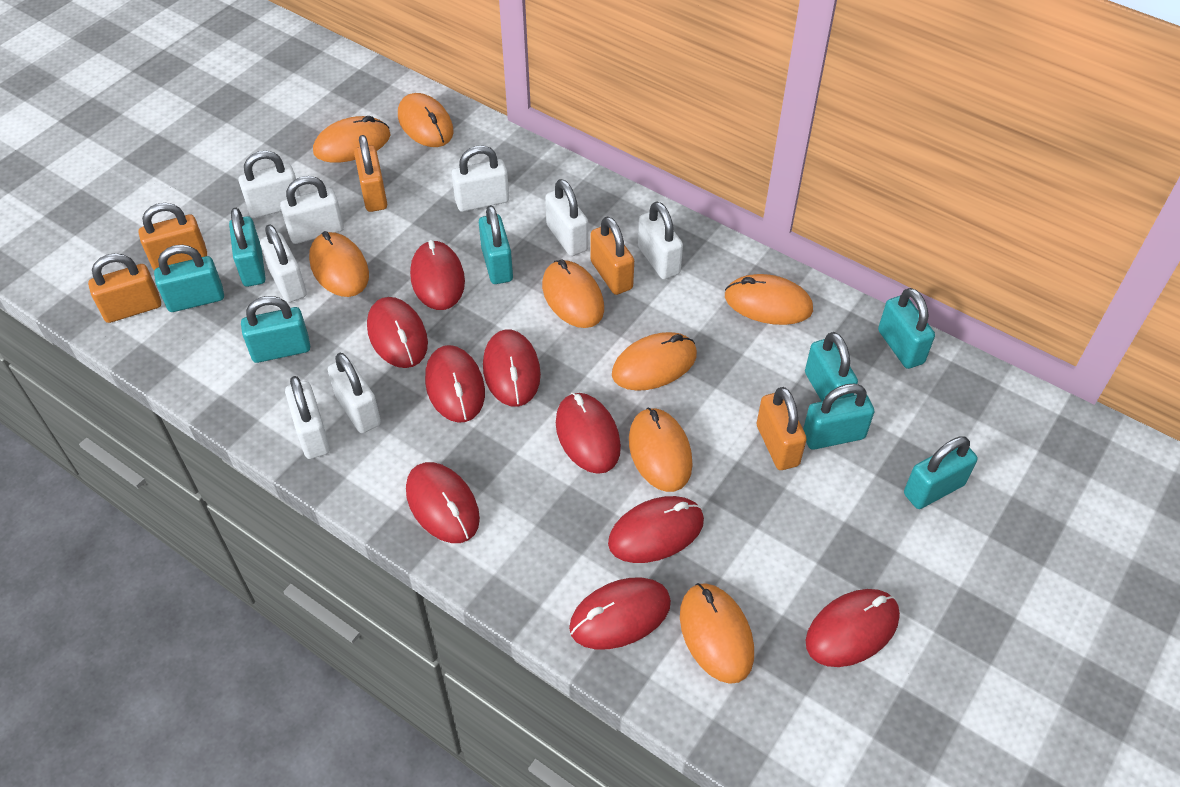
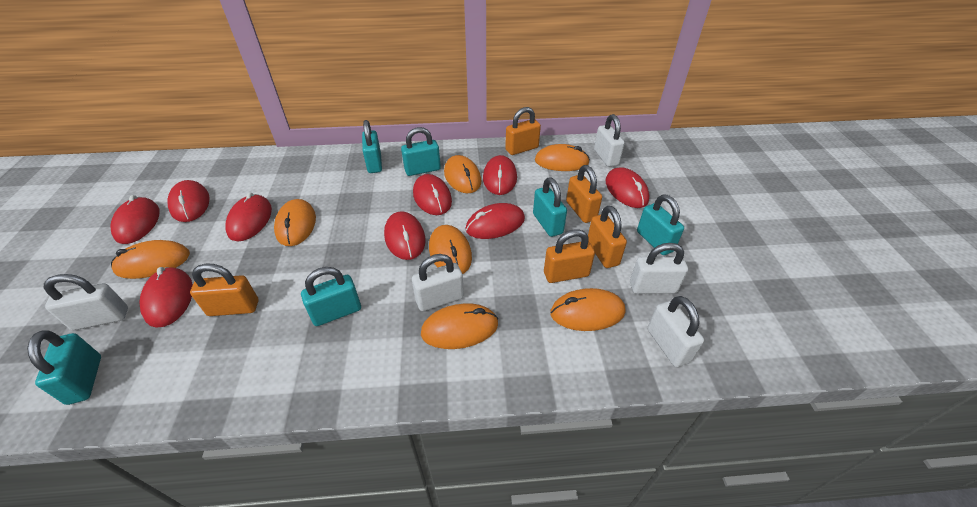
orange mouse: 8 -> 7
turquoise padlock: 8 -> 6
white padlock: 8 -> 5

